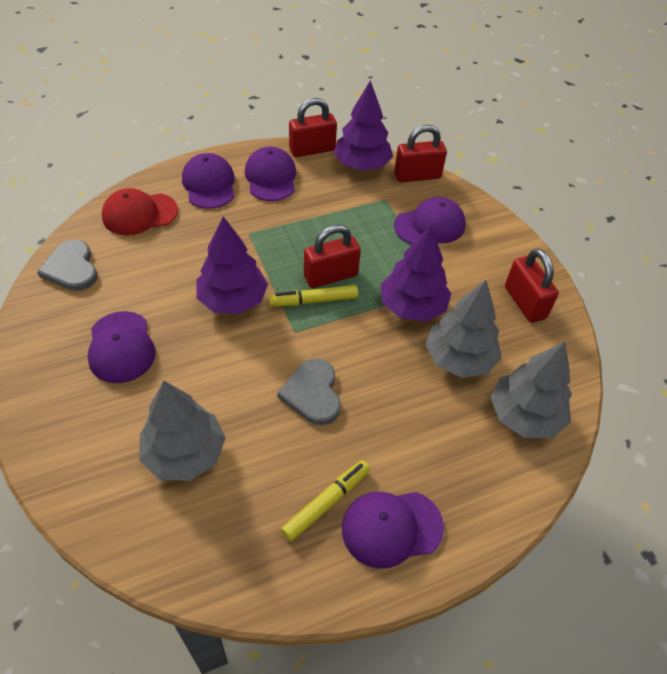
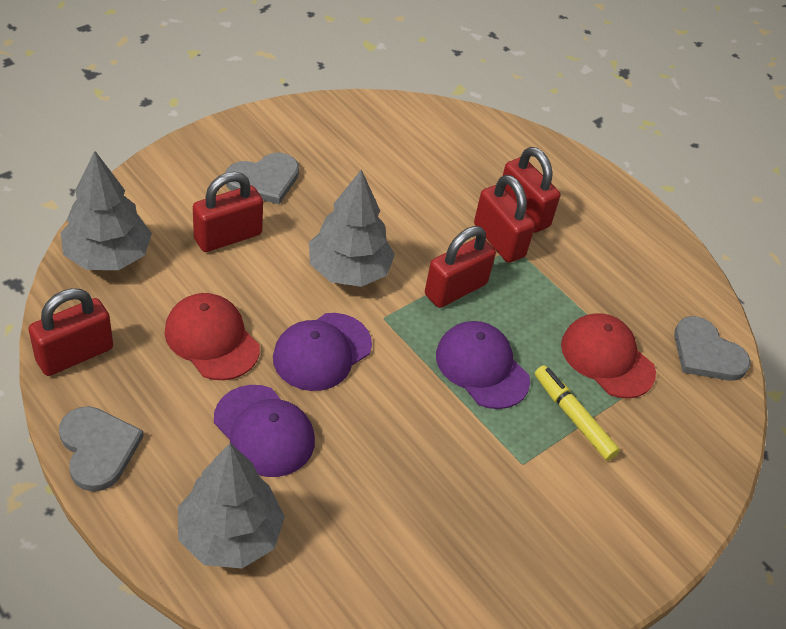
grey heart: 2 -> 3
purple cap: 5 -> 3
purple tree: 3 -> 0
red cap: 1 -> 2
red padlock: 4 -> 5
yellow marker: 2 -> 1

